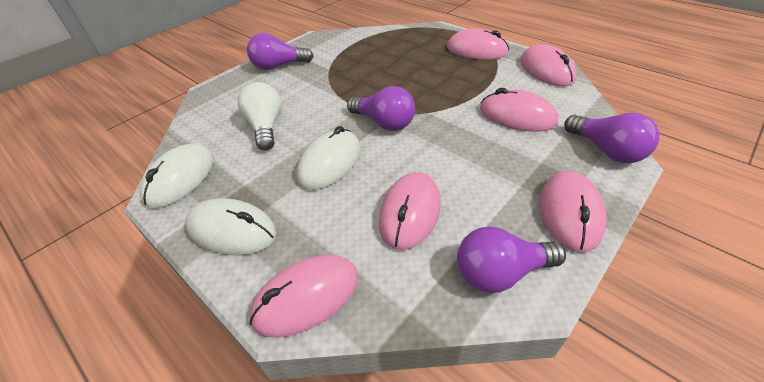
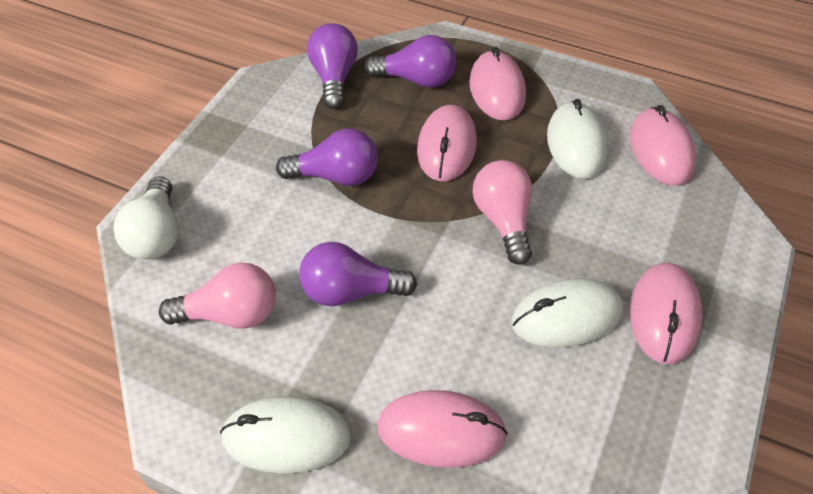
pink light bulb: 0 -> 2
pink mouse: 6 -> 5

